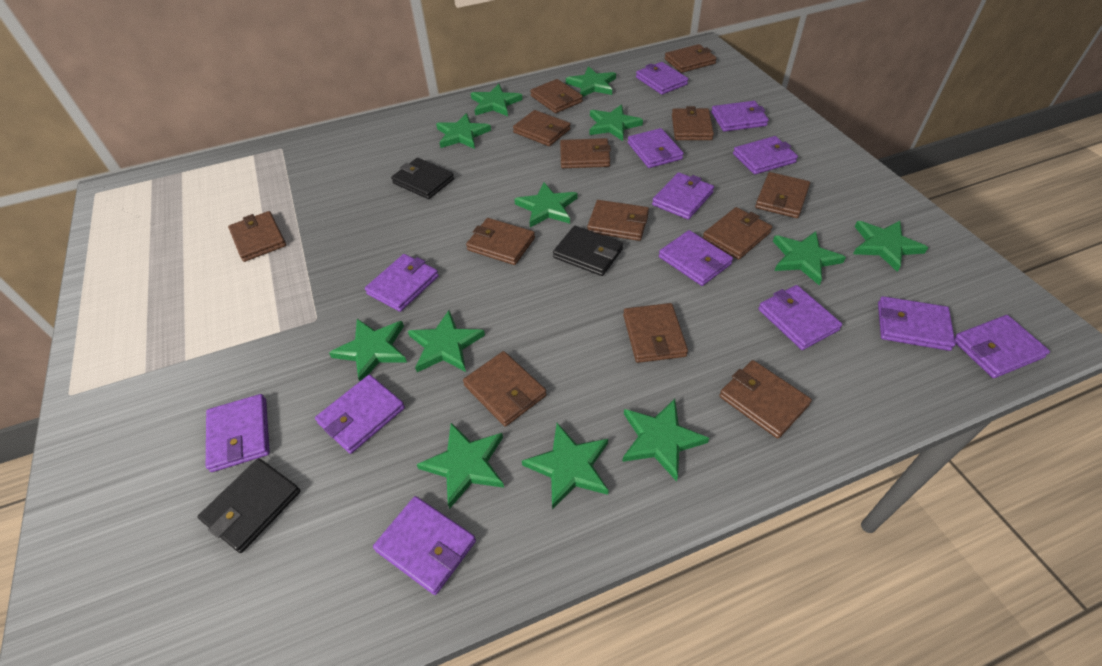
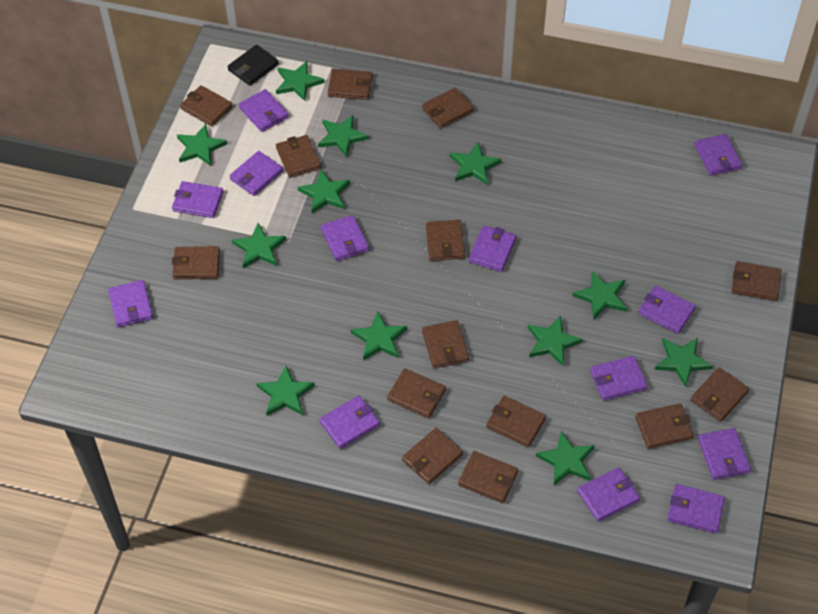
black wallet: 3 -> 1
brown wallet: 13 -> 14

